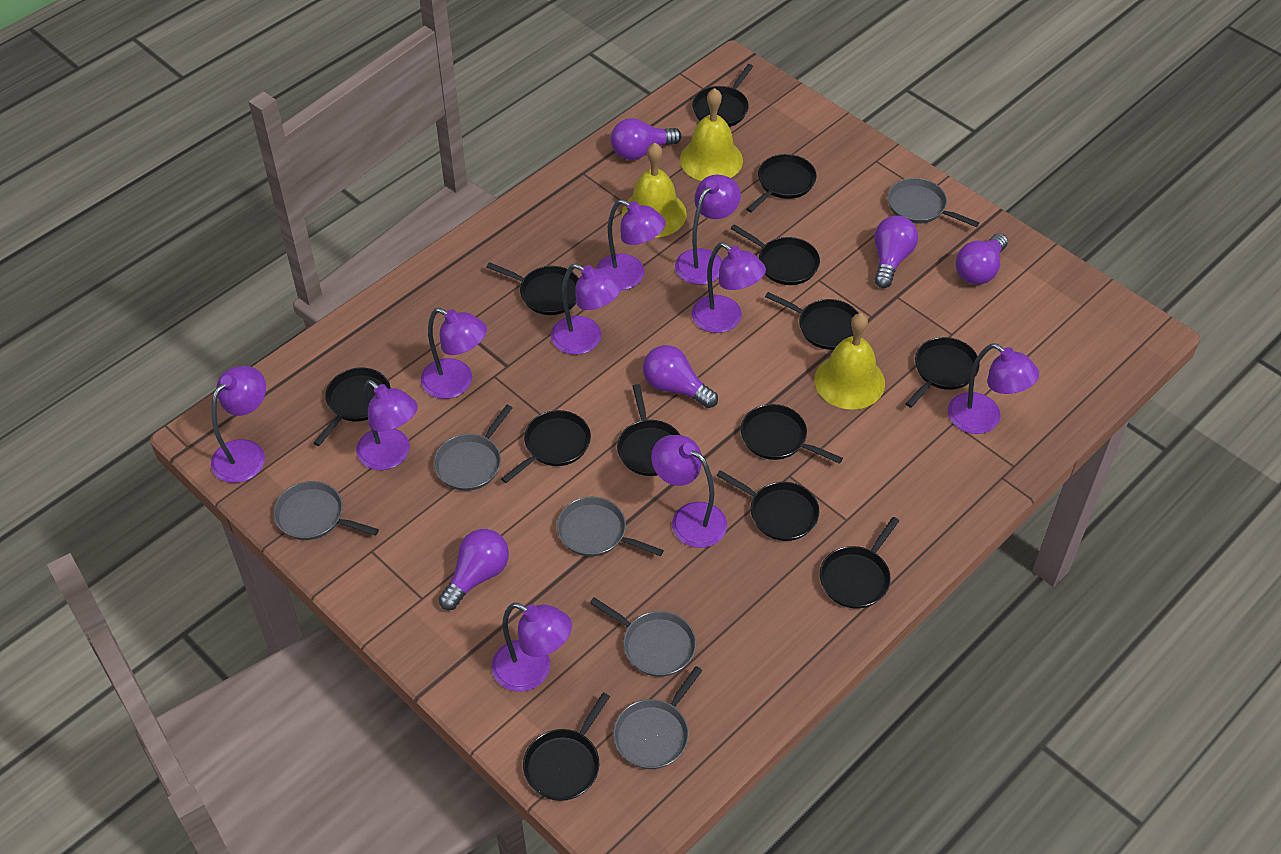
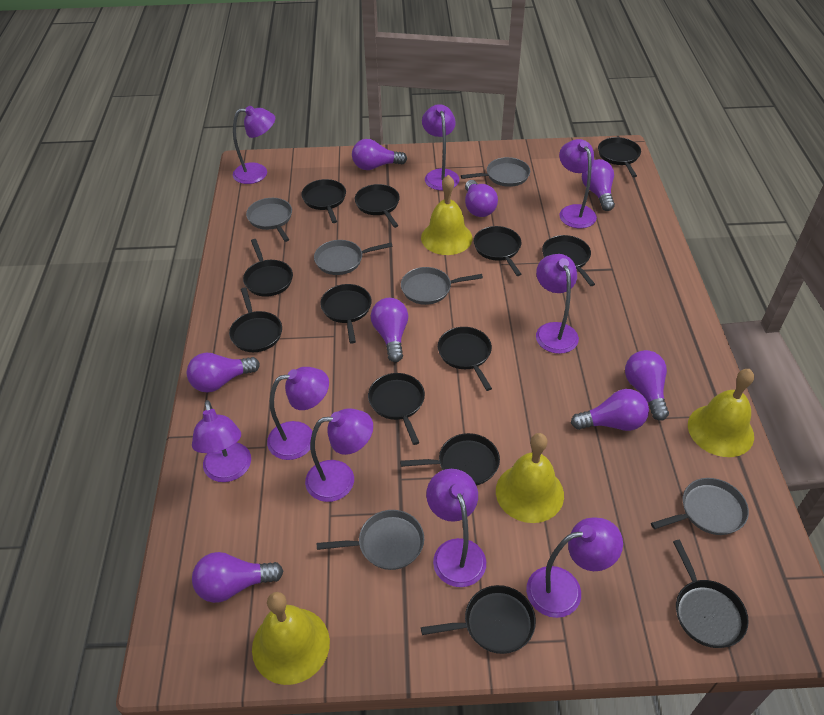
purple lamp: 10 -> 9
purple light bulb: 5 -> 8
yellow bell: 3 -> 4

